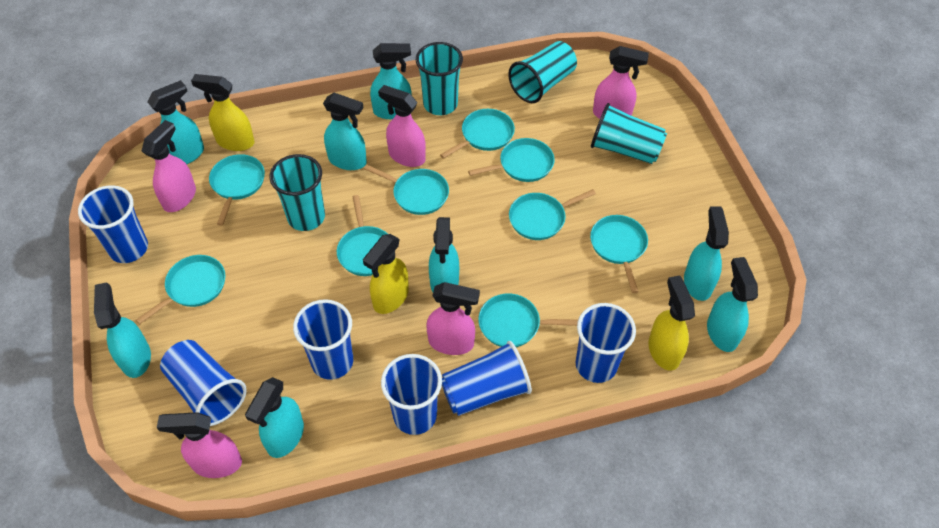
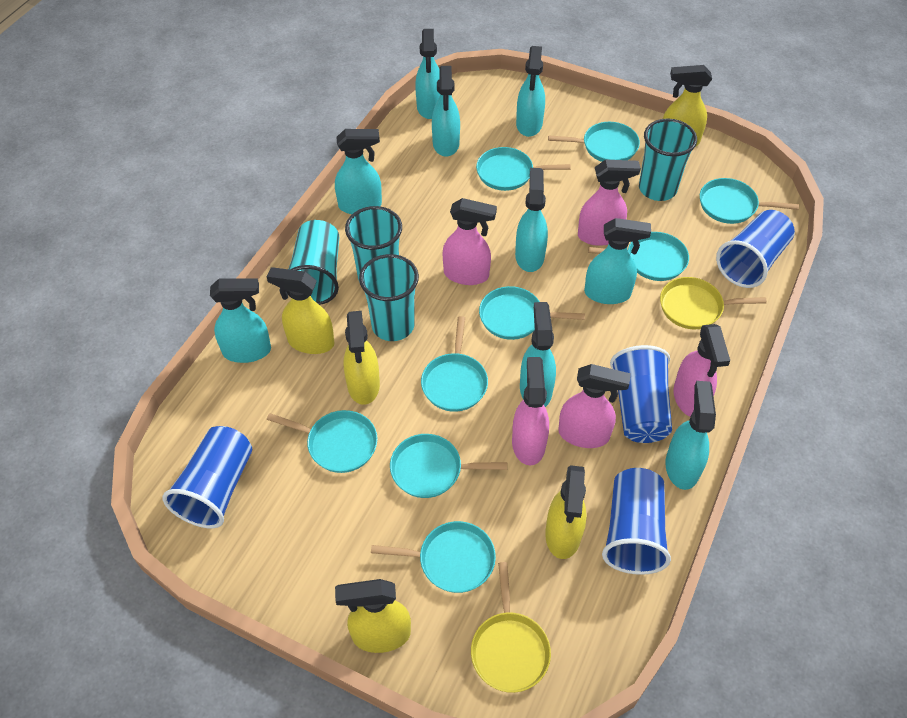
blue cup: 6 -> 4
turquoise spray bottle: 8 -> 9
yellow pan: 0 -> 2
yellow spray bottle: 3 -> 5

